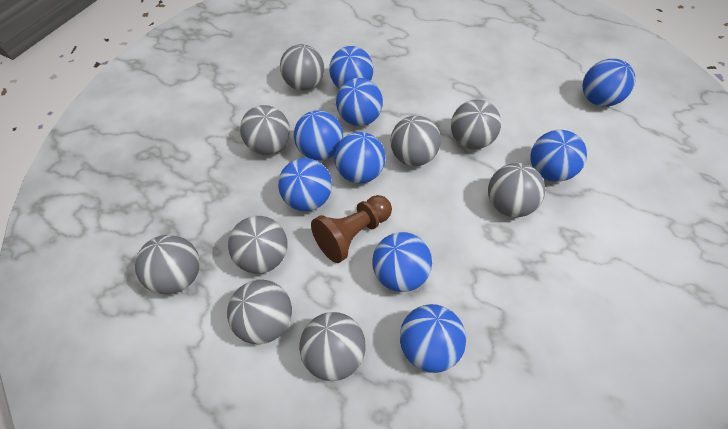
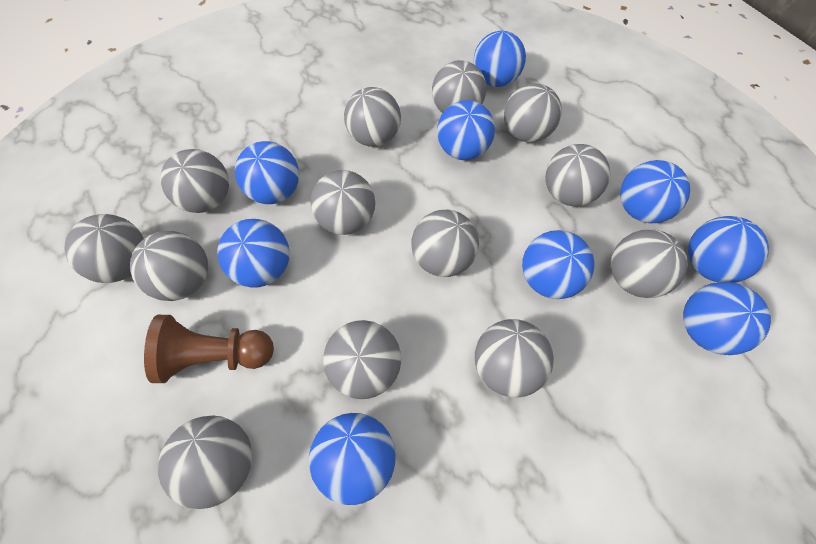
grey ball: 9 -> 13

